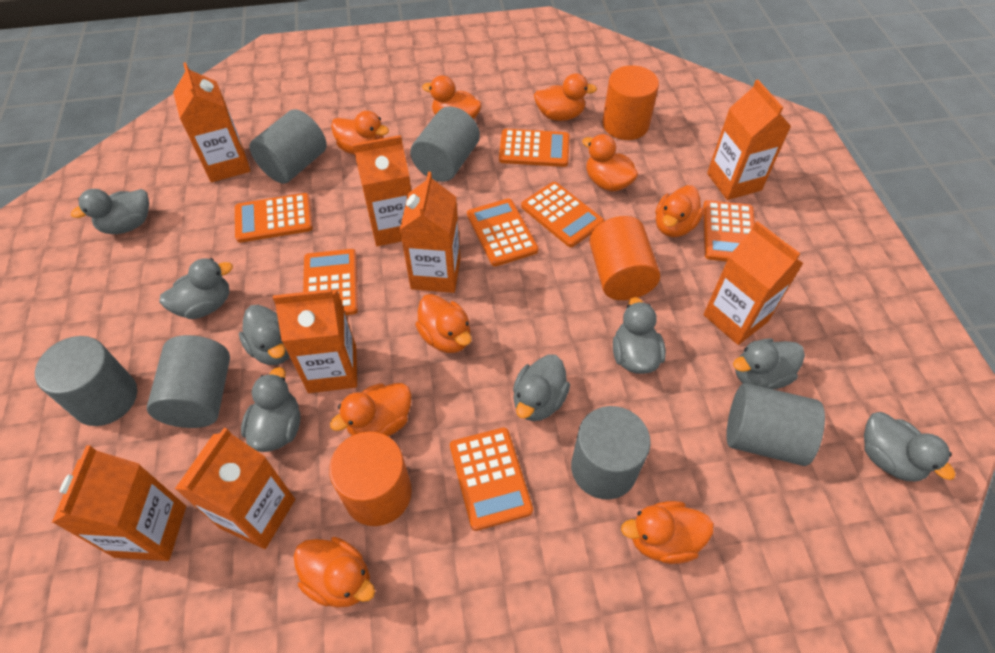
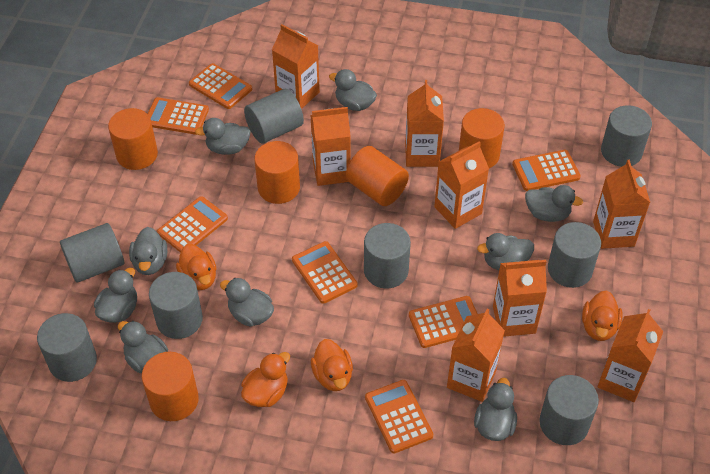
grey cylinder: 6 -> 8
grey duck: 8 -> 9
orange cylinder: 3 -> 5
orange duck: 9 -> 4

